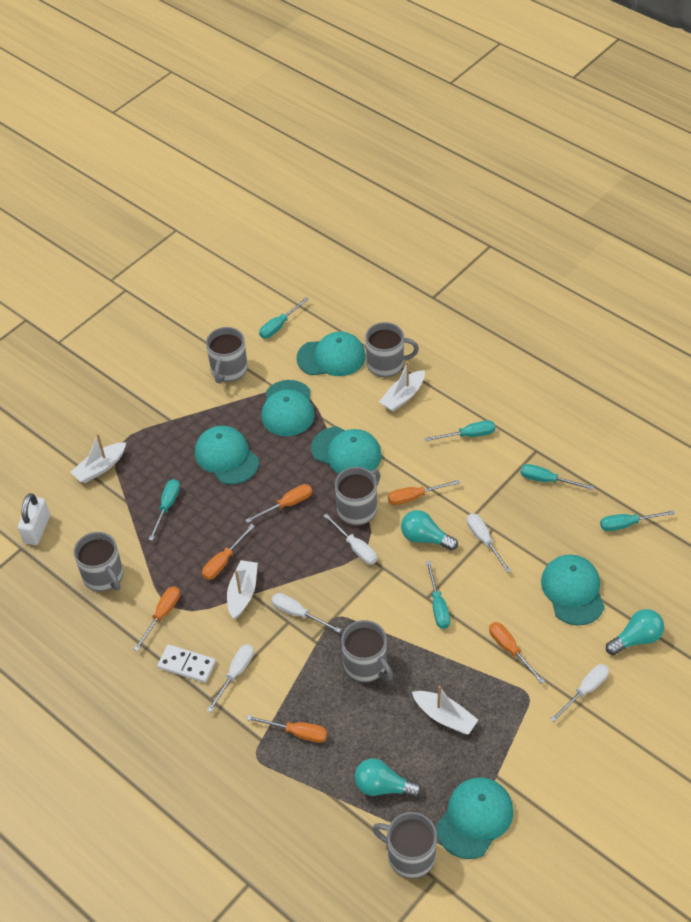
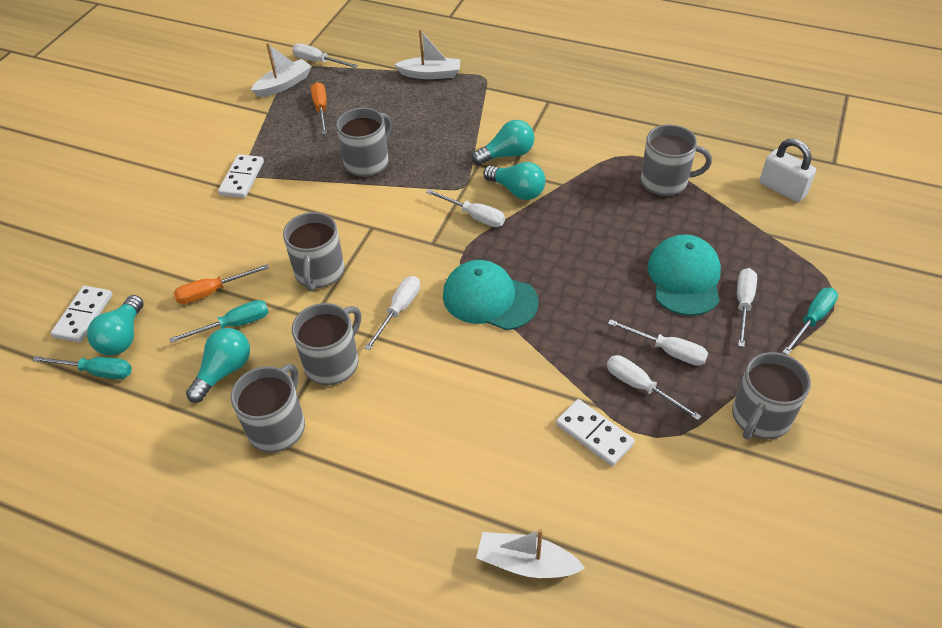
orange screwdriver: 6 -> 2
turquoise cap: 6 -> 2
turquoise light bulb: 3 -> 4
turquoise screwdriver: 6 -> 3
white boat: 4 -> 3
white domino: 1 -> 3
white screwdriver: 5 -> 6

